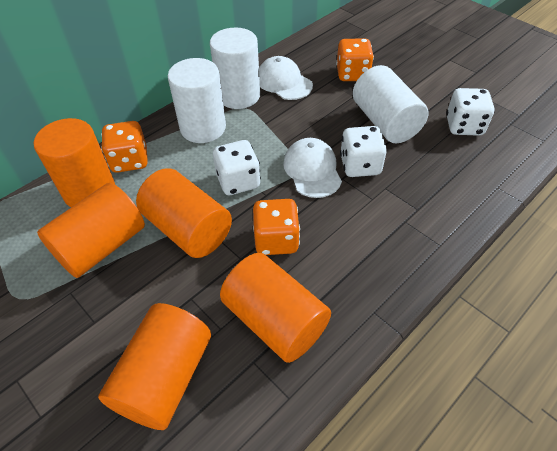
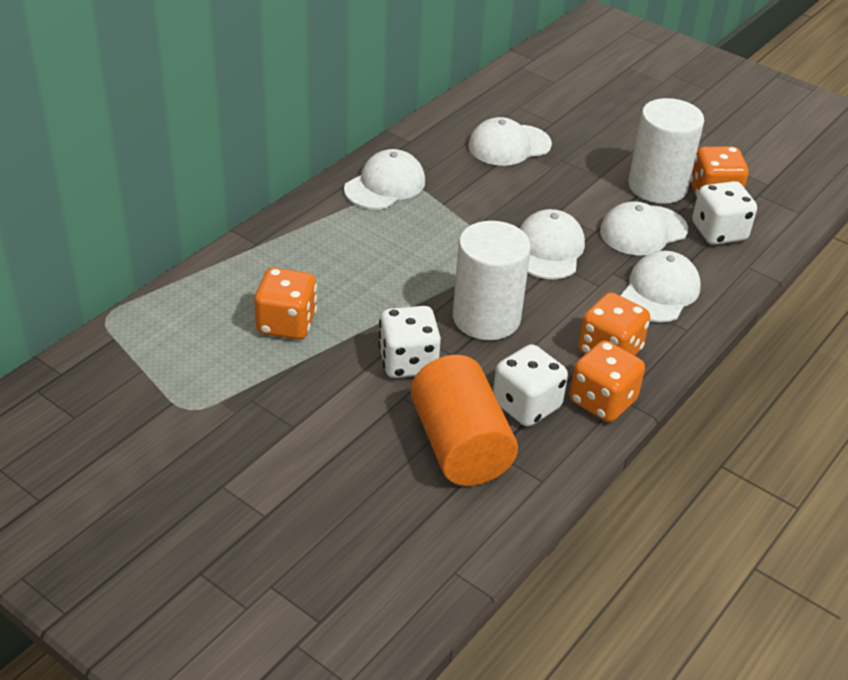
orange cylinder: 5 -> 1
orange dice: 3 -> 4
white cap: 2 -> 5
white cylinder: 3 -> 2

